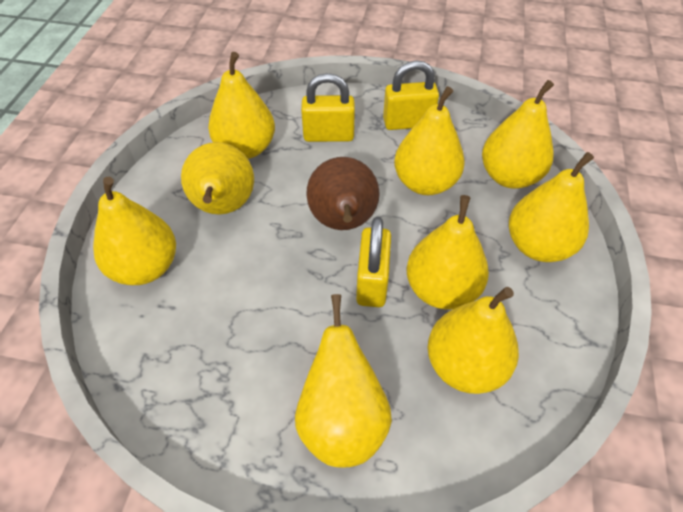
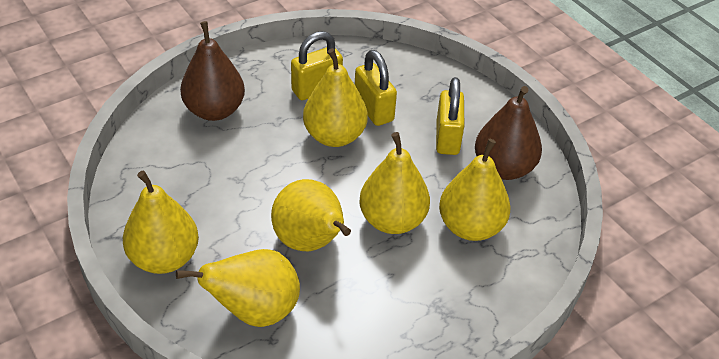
brown pear: 1 -> 2
yellow pear: 9 -> 6

